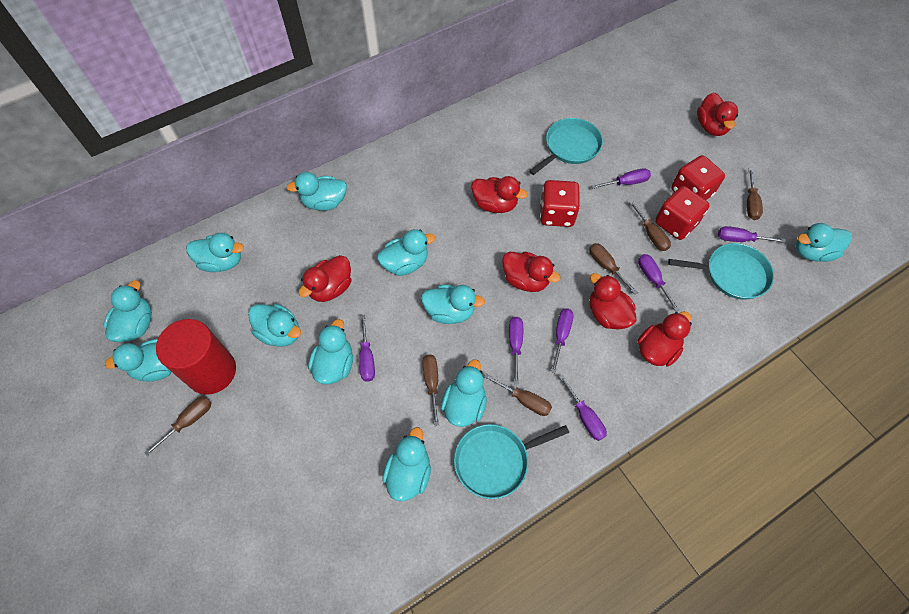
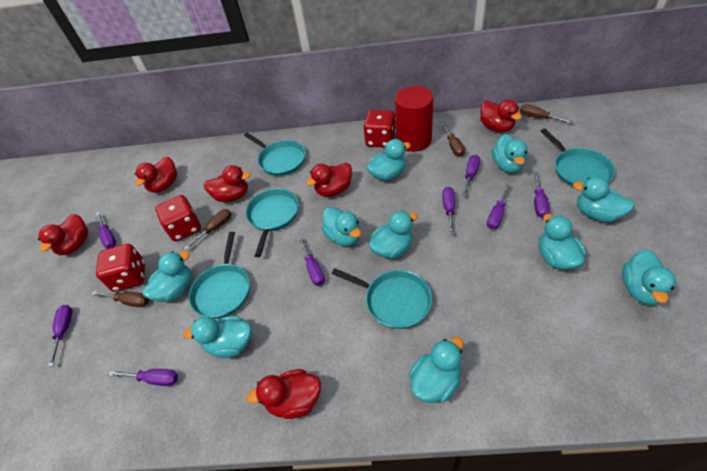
brown screwdriver: 6 -> 4
purple screwdriver: 7 -> 8
turquoise duck: 11 -> 10
turquoise pan: 3 -> 5

